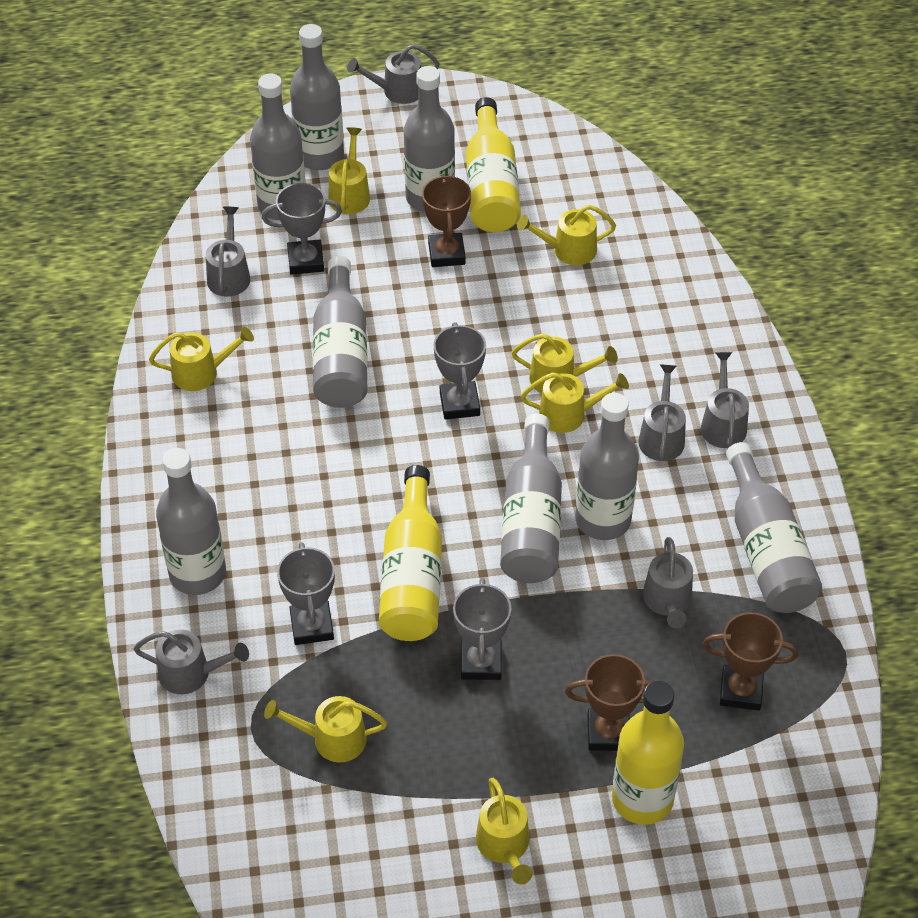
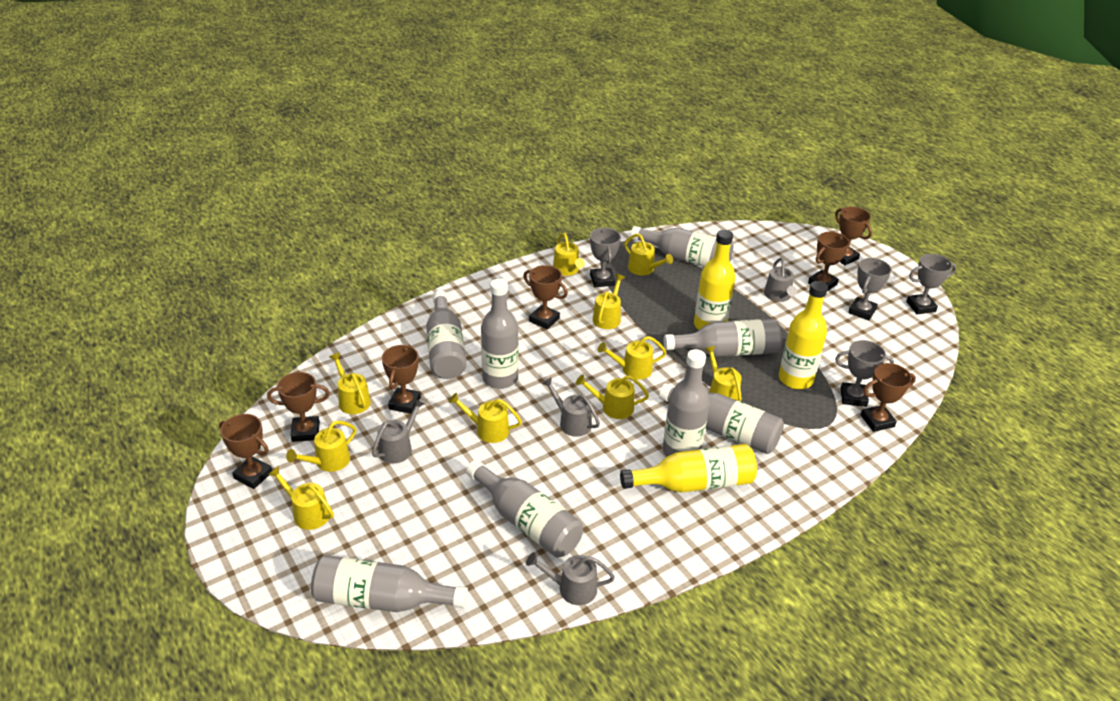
brown trophy: 3 -> 7
grey watering can: 6 -> 4
yellow watering can: 7 -> 10

